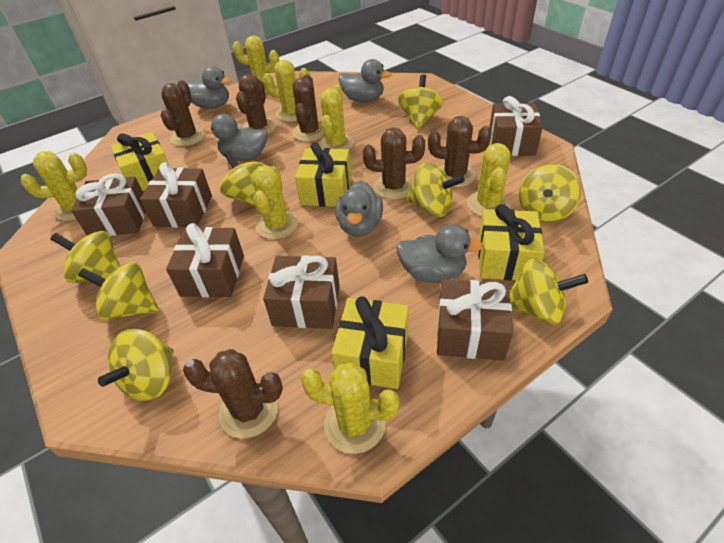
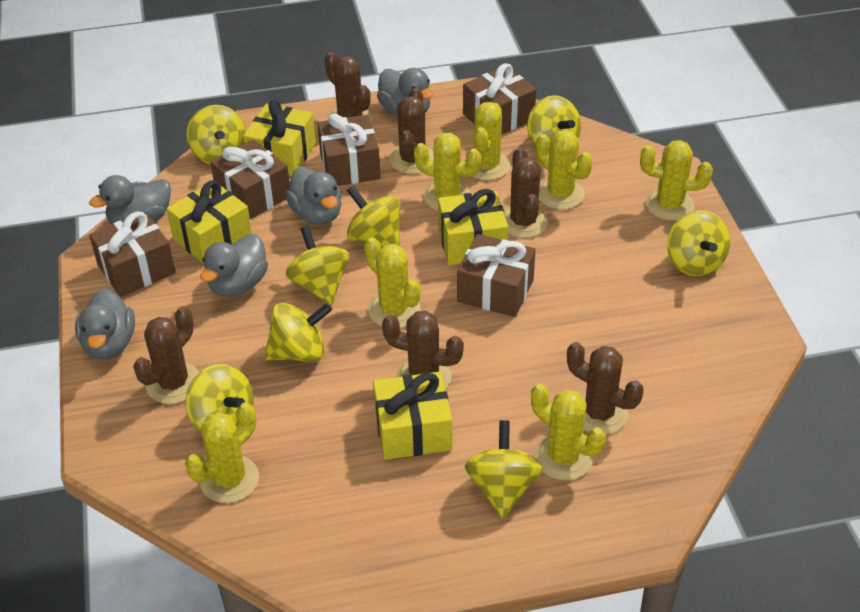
brown gift: 6 -> 5

